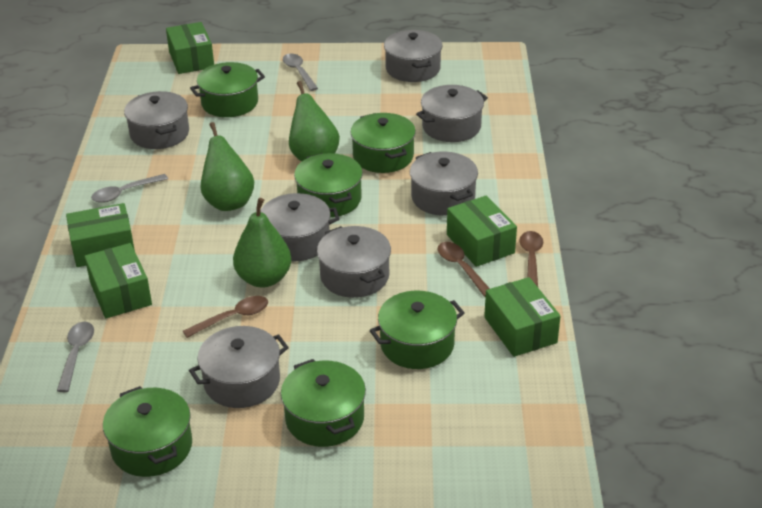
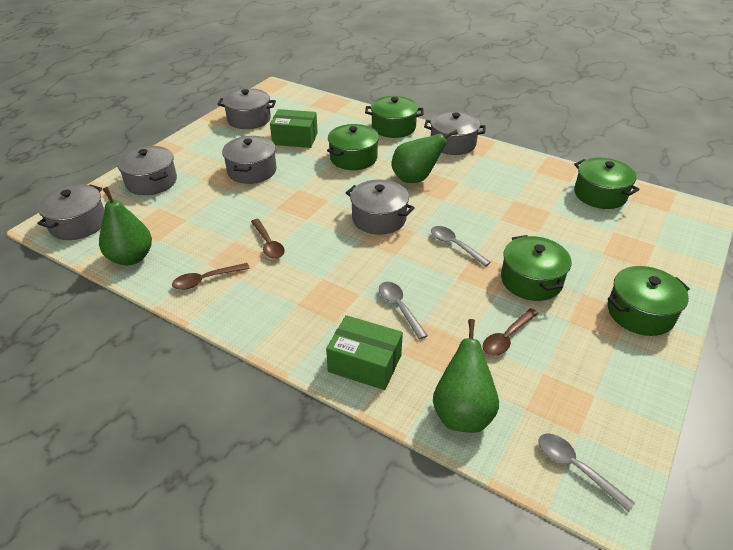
green box: 5 -> 2
green pot: 6 -> 5
grey pot: 7 -> 6

